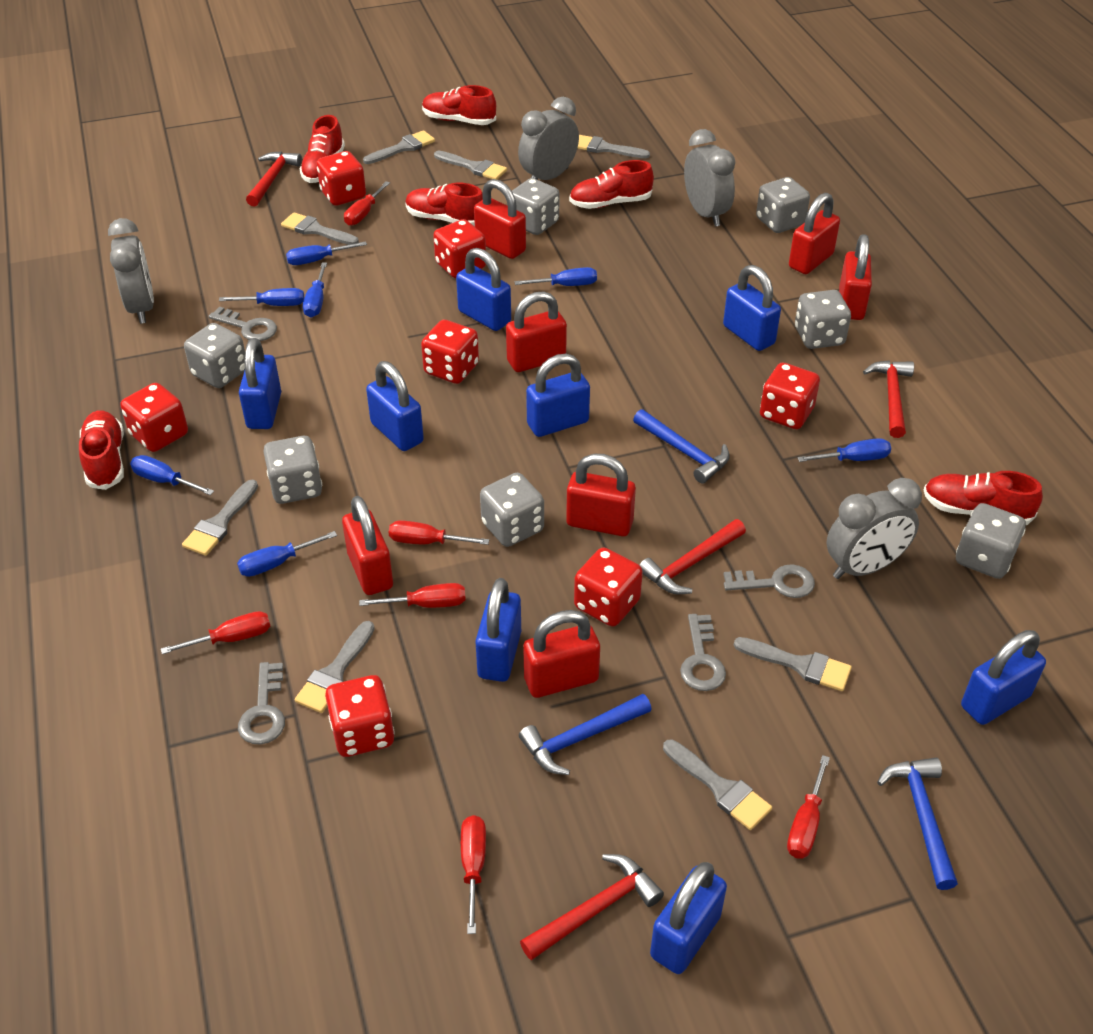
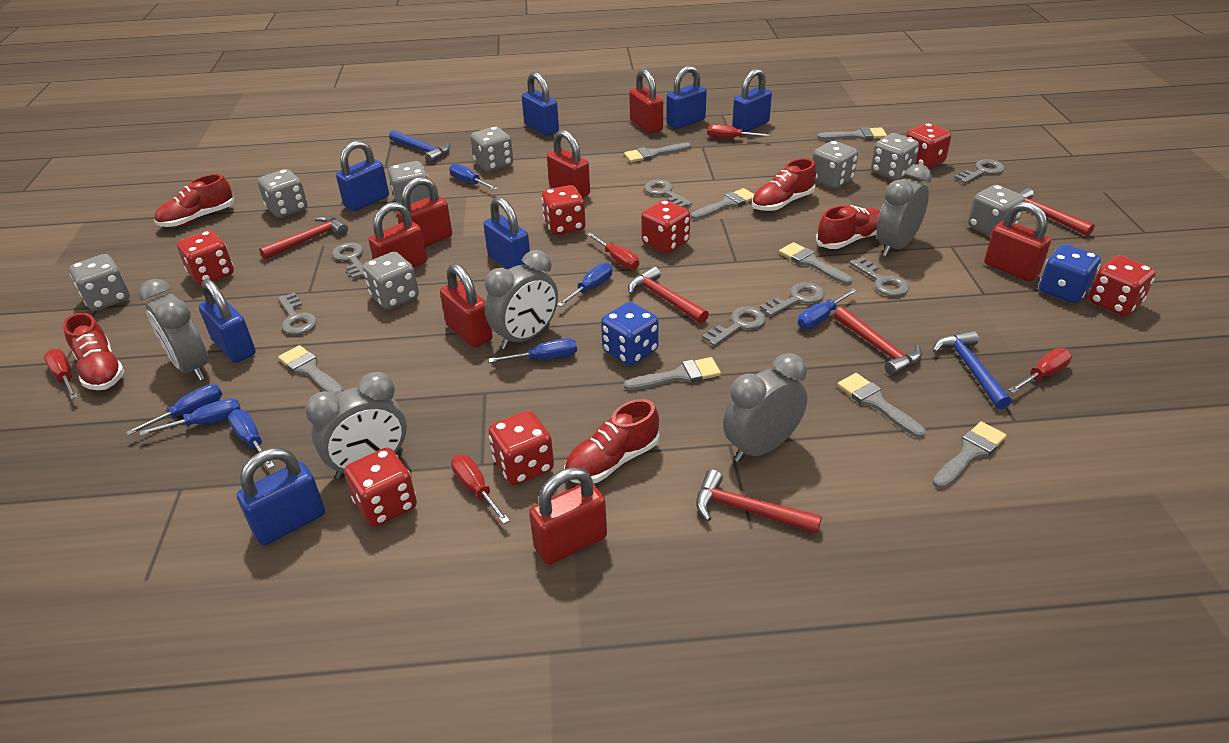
blue dice: 0 -> 2
blue hammer: 3 -> 2
blue padlock: 8 -> 7
grey clock: 4 -> 5
grey dice: 7 -> 8
grey key: 4 -> 7
red hammer: 4 -> 5
red screwdriver: 6 -> 5
red shoe: 6 -> 5

